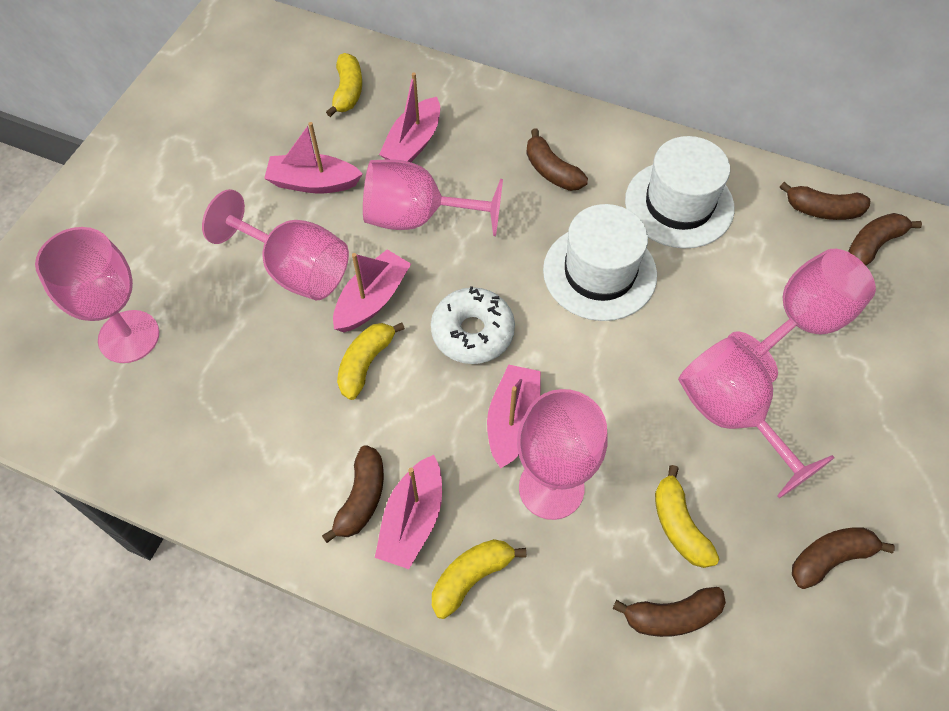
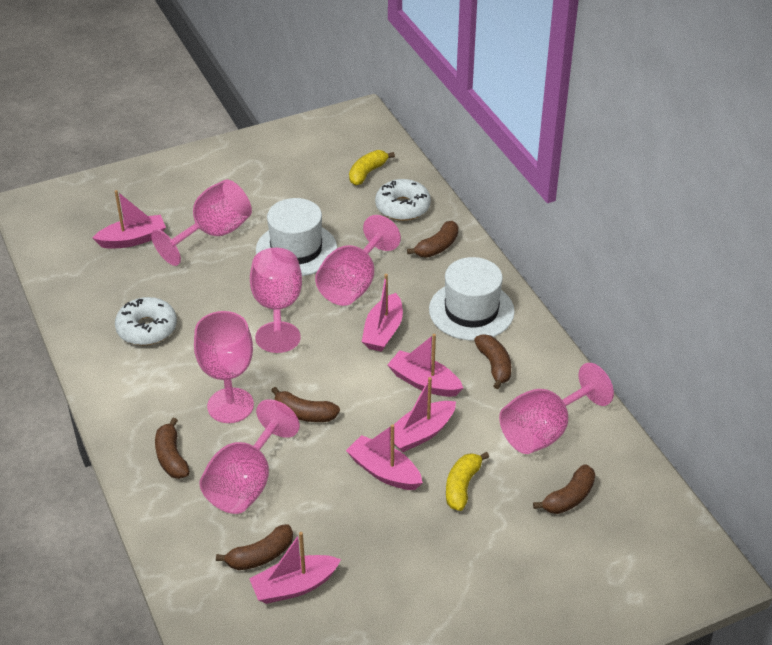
pink boat: 5 -> 6
white donut: 1 -> 2
yellow banana: 4 -> 2

